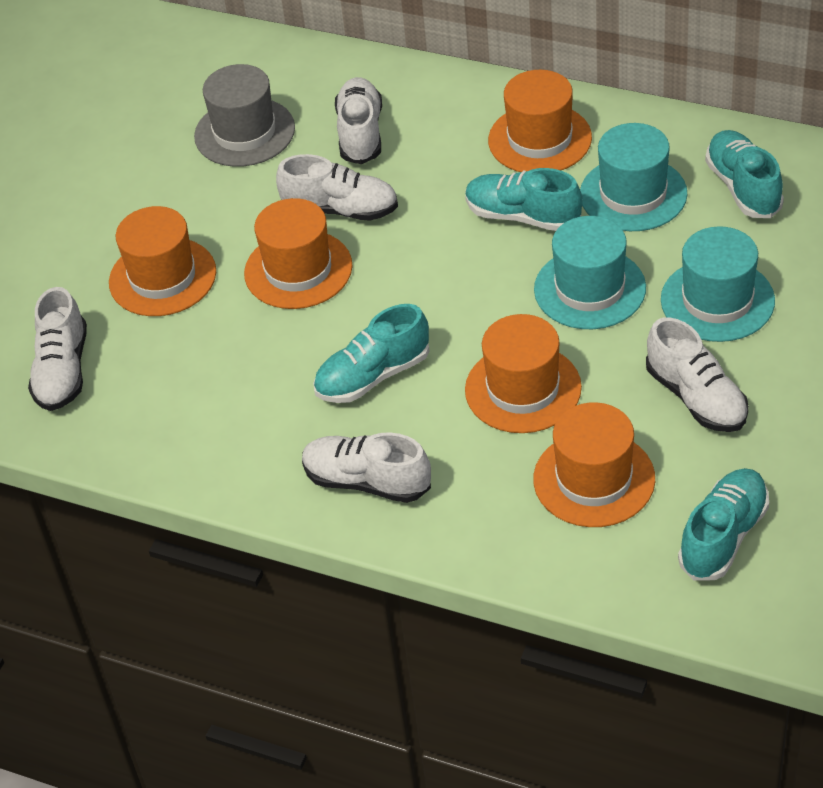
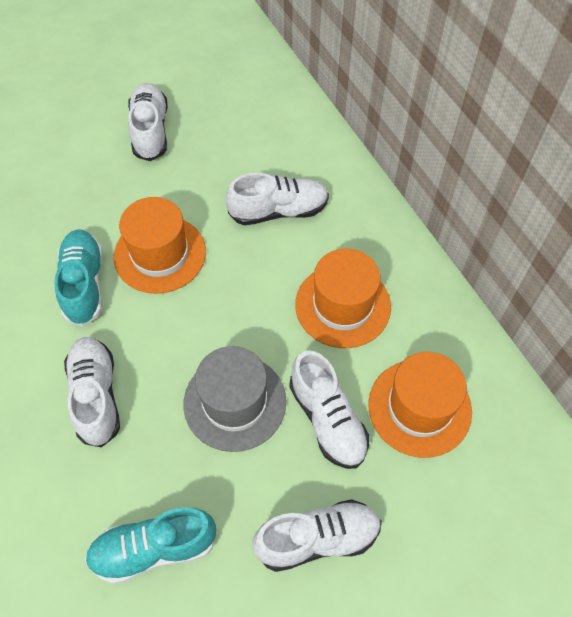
orange hat: 5 -> 3
turquoise hat: 3 -> 0
turquoise shoe: 4 -> 2

